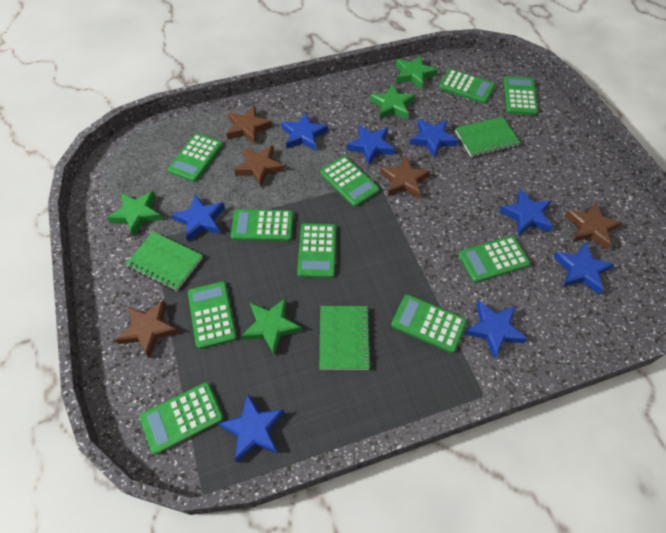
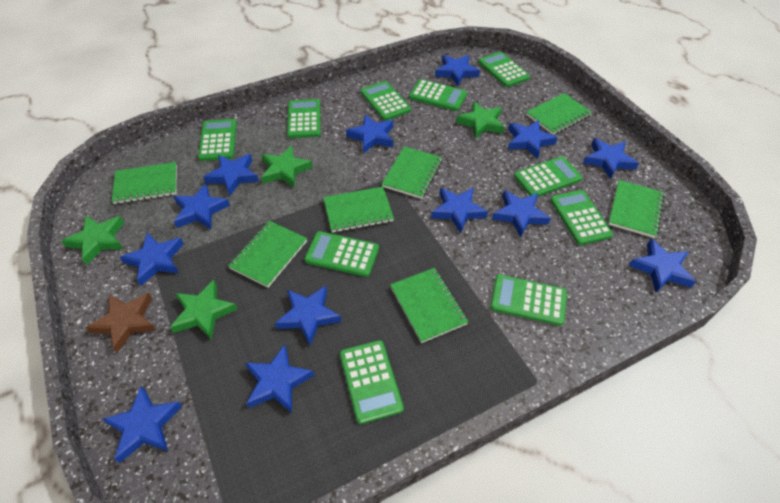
blue star: 8 -> 13
brown star: 5 -> 1
green notebook: 3 -> 7

